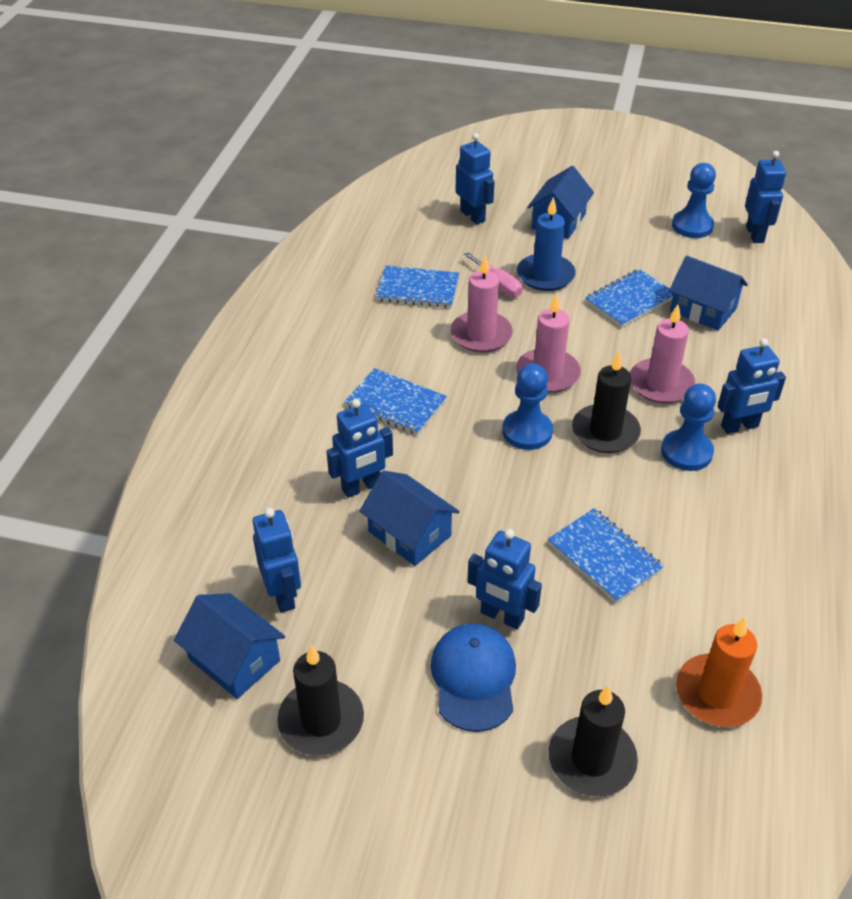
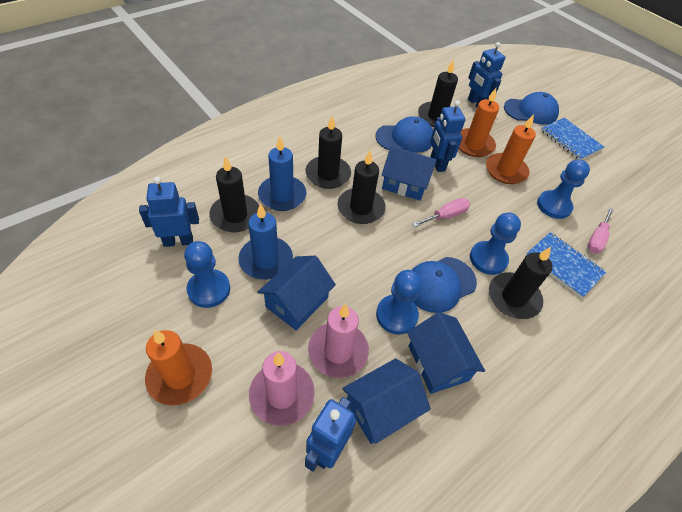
black candle: 3 -> 5
blue candle: 1 -> 2
blue cap: 1 -> 3
blue notebook: 4 -> 2
blue pawn: 3 -> 4
blue robot: 6 -> 4
orange candle: 1 -> 3
pink candle: 3 -> 2
pink screwdriver: 1 -> 2

